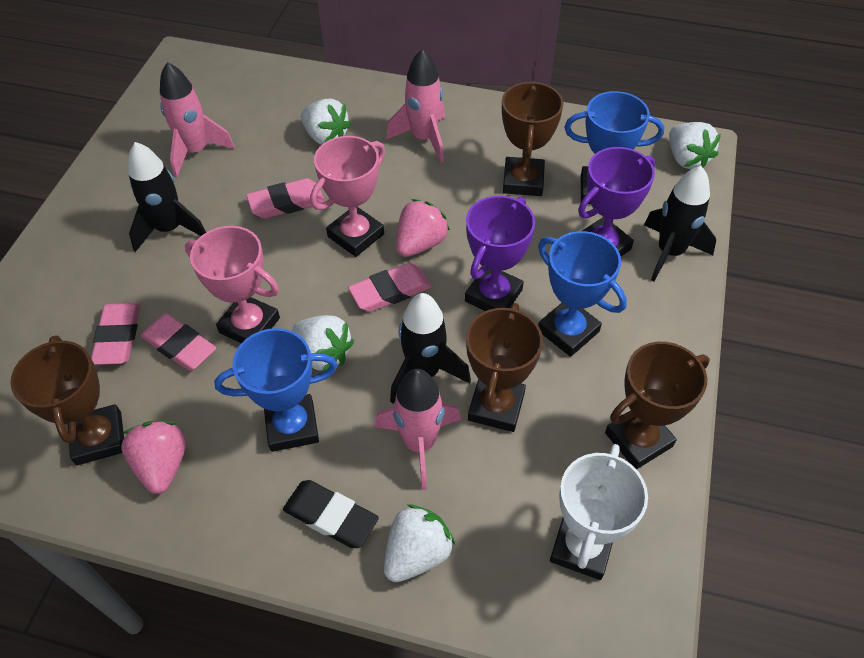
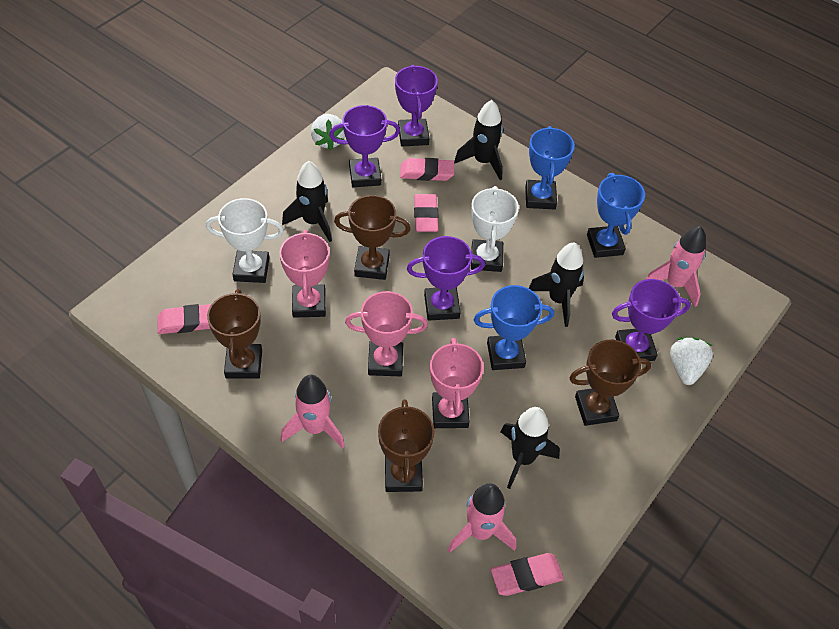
black eraser: 1 -> 0
black rocket: 3 -> 4
pink strawberry: 2 -> 0
pink trophy: 2 -> 3
purple trophy: 2 -> 4
white strawberry: 4 -> 2
white trophy: 1 -> 2

